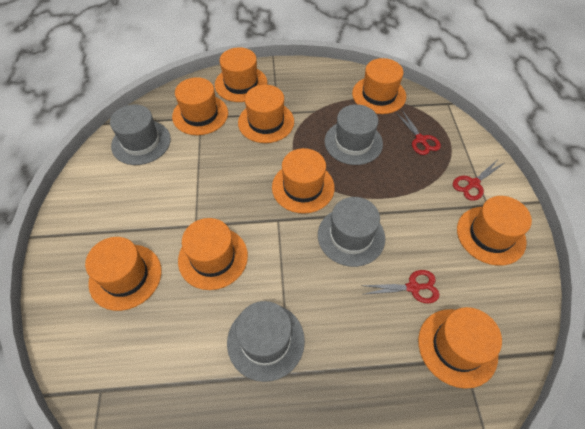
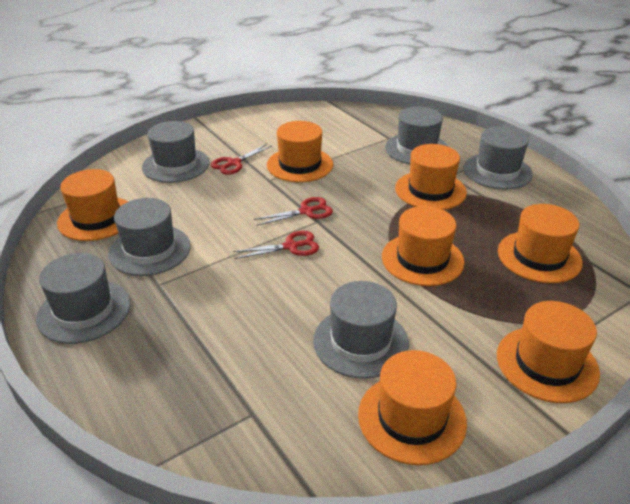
grey hat: 4 -> 6
orange hat: 9 -> 7

